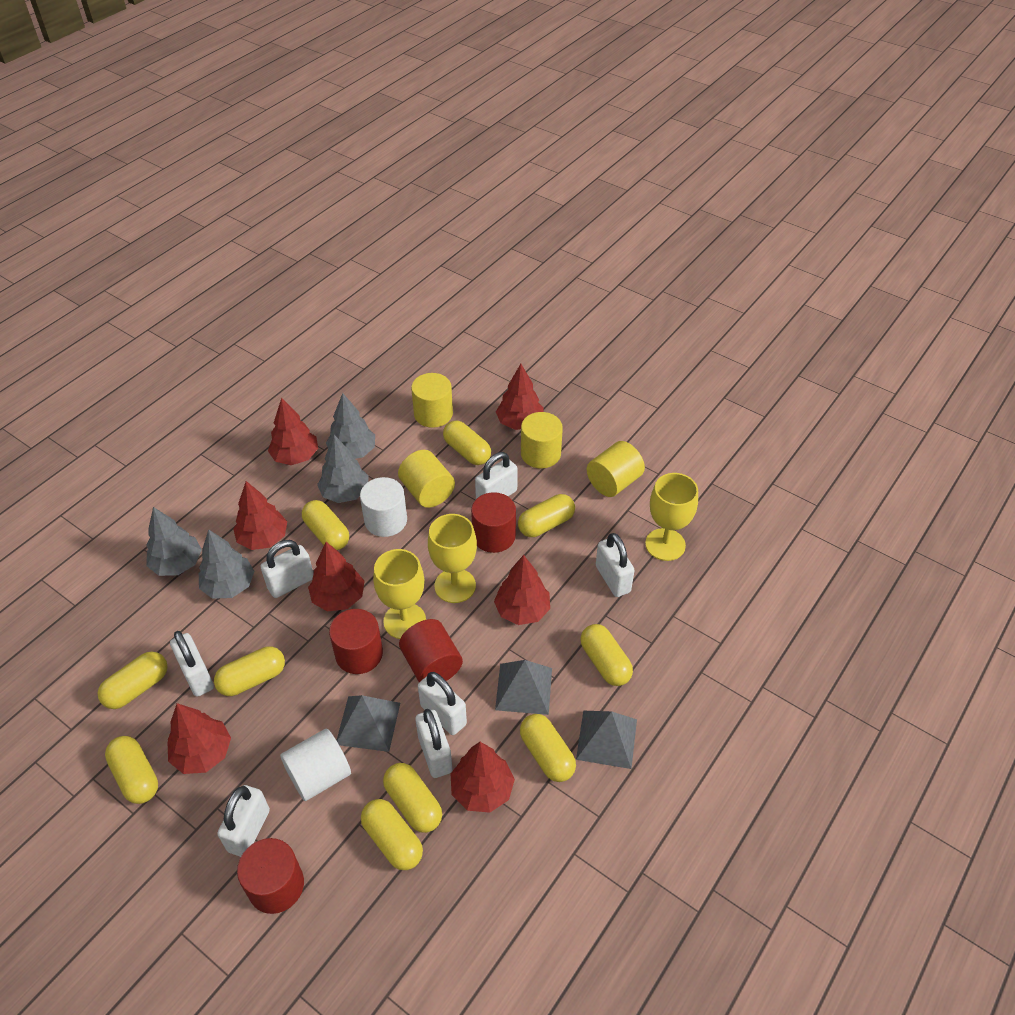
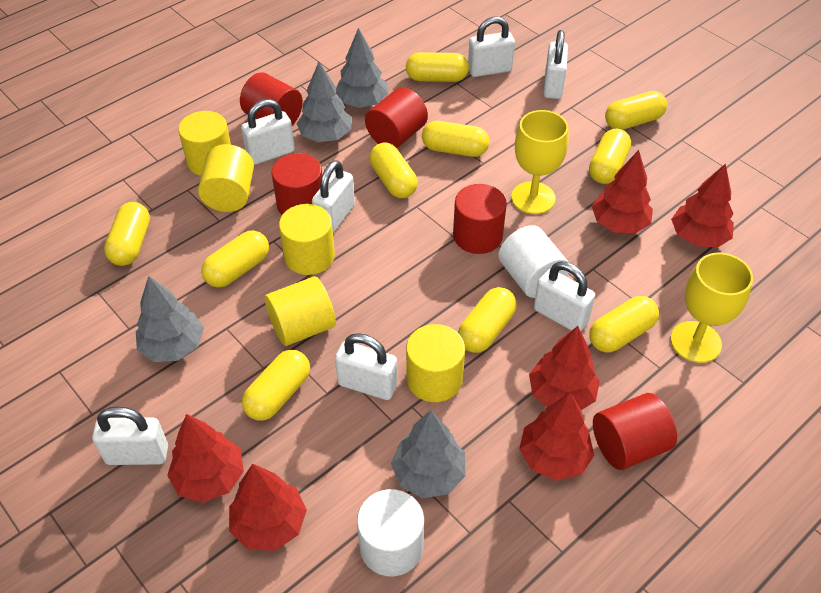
grey pyramid: 3 -> 0
red cylinder: 4 -> 5
red tree: 7 -> 6
yellow cylinder: 4 -> 5
yellow goblet: 3 -> 2

